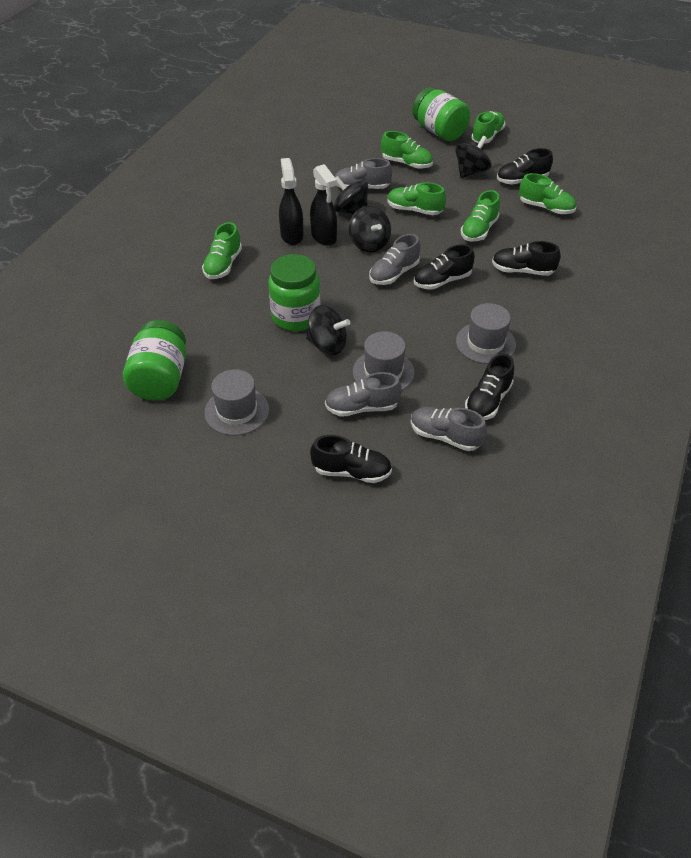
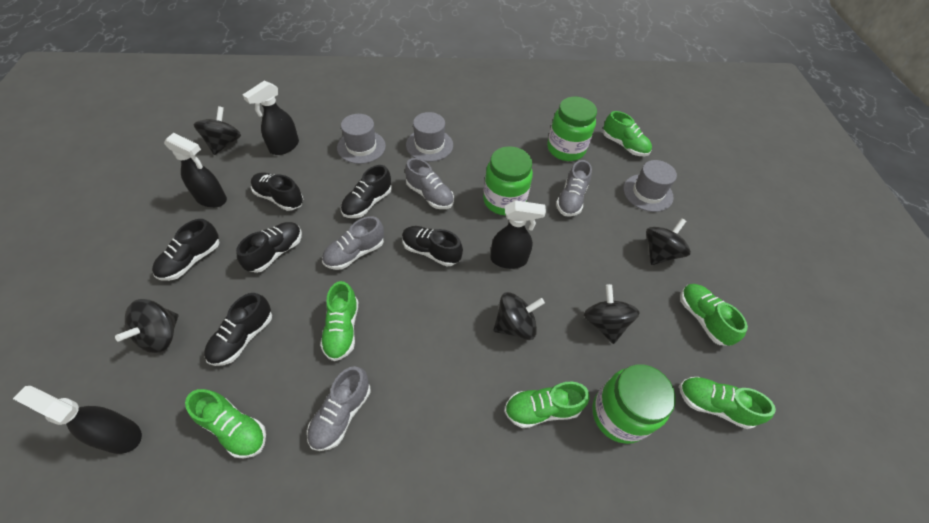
black shoe: 5 -> 6
black spinning top: 4 -> 5
black spray bottle: 2 -> 4

